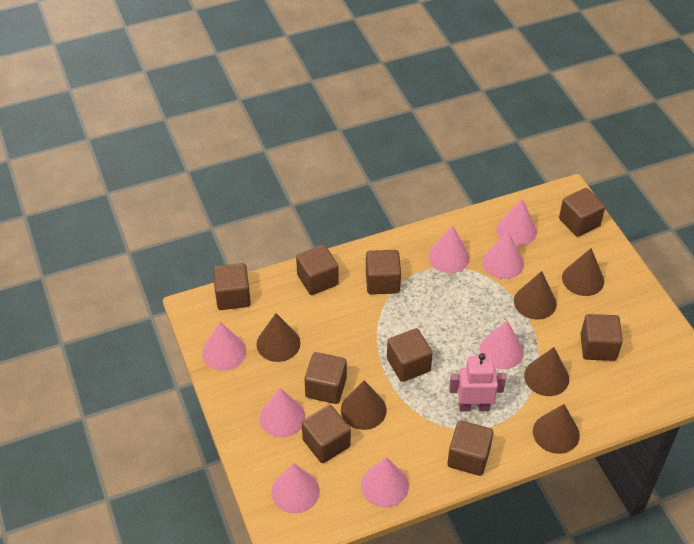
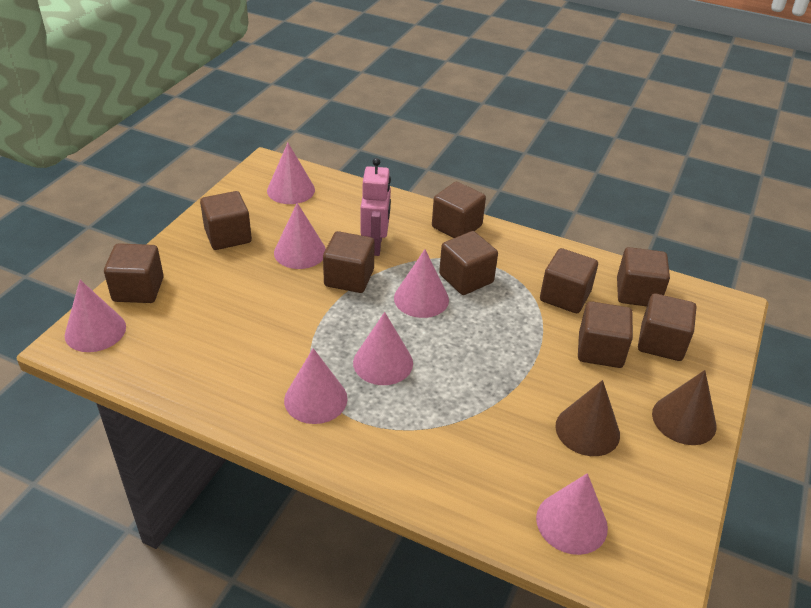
brown cone: 6 -> 2
pink cone: 8 -> 7

